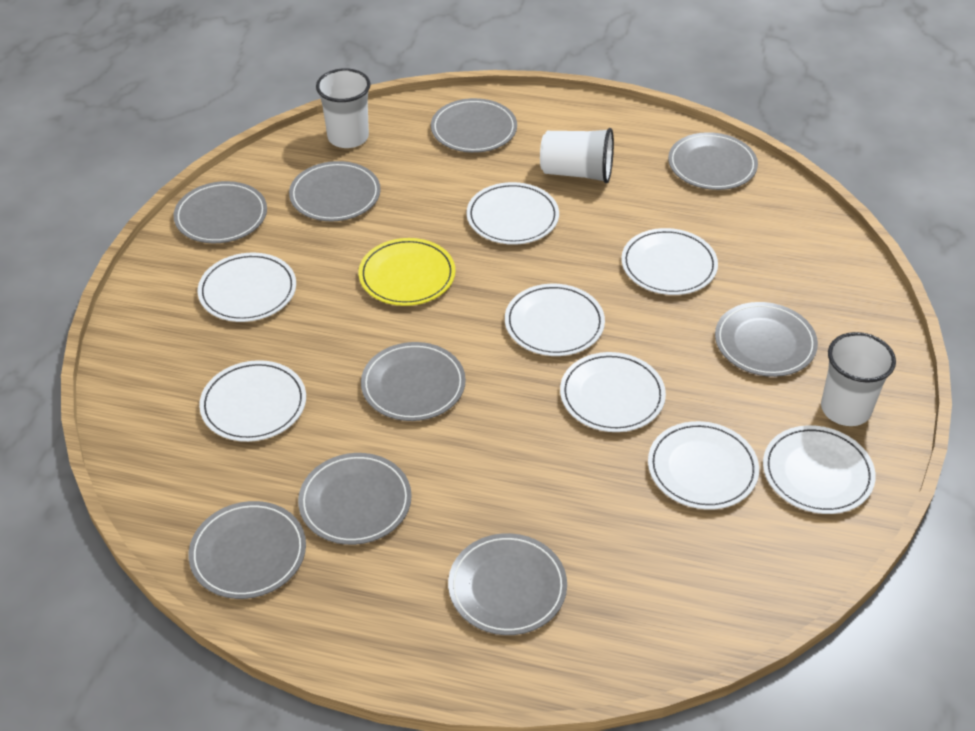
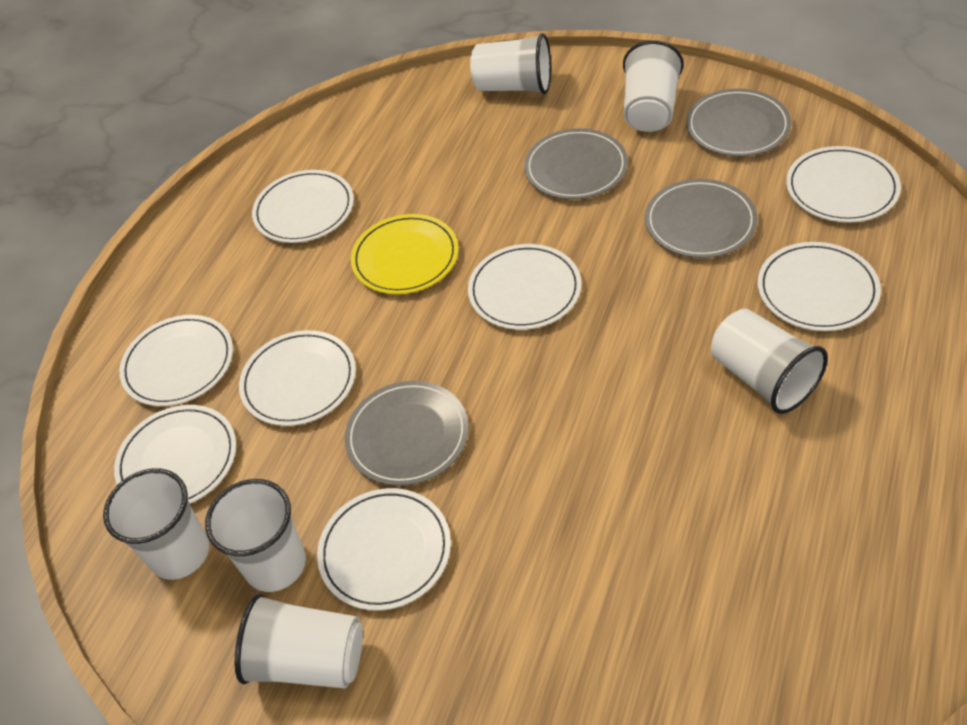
grey plate: 9 -> 4
white cup: 3 -> 6

